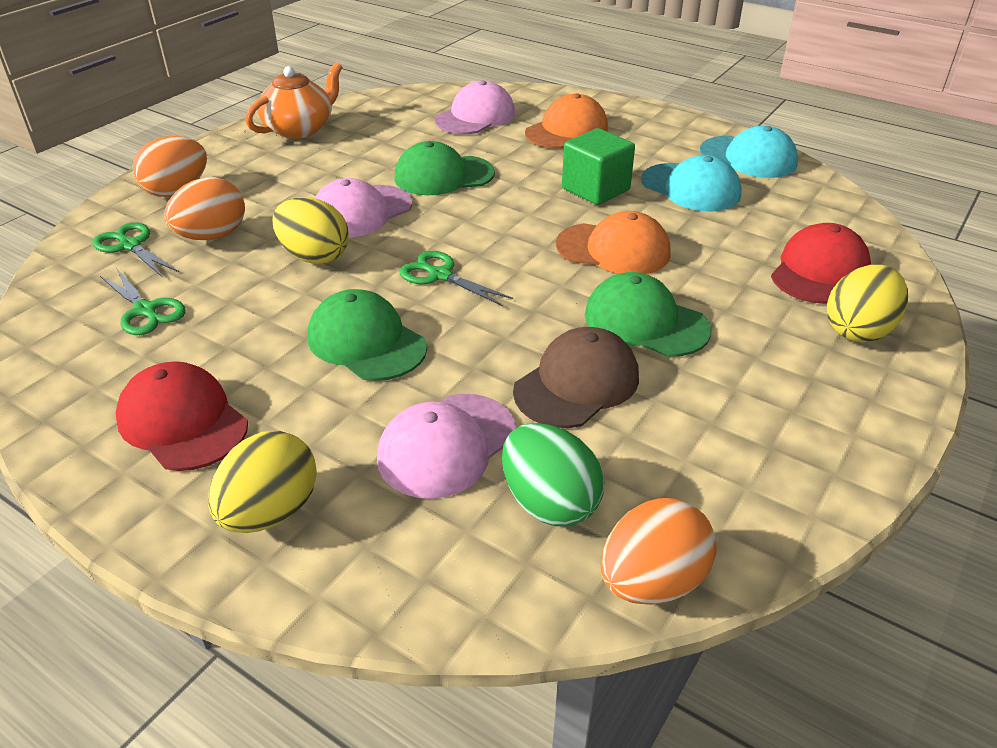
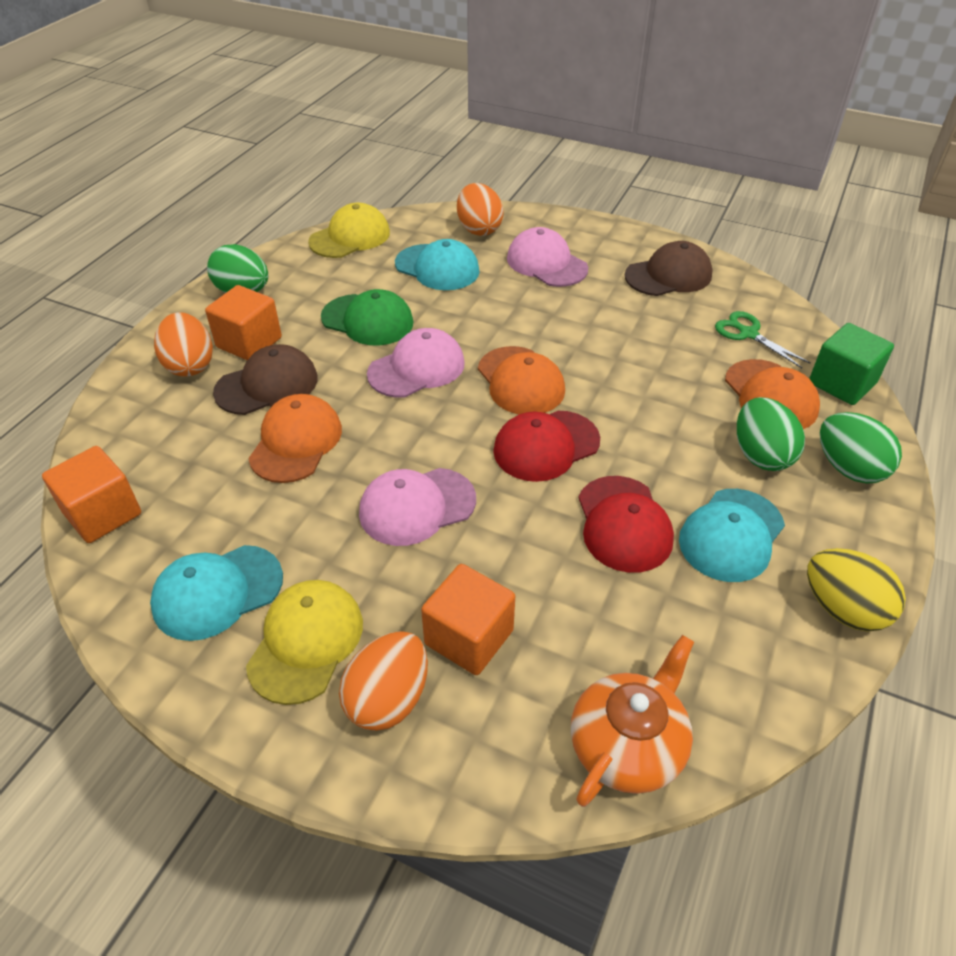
brown cap: 1 -> 2
green cap: 3 -> 1
green egg: 1 -> 3
green scissors: 3 -> 1
orange cap: 2 -> 3
orange cube: 0 -> 3
turquoise cap: 2 -> 3
yellow cap: 0 -> 2
yellow egg: 3 -> 1

